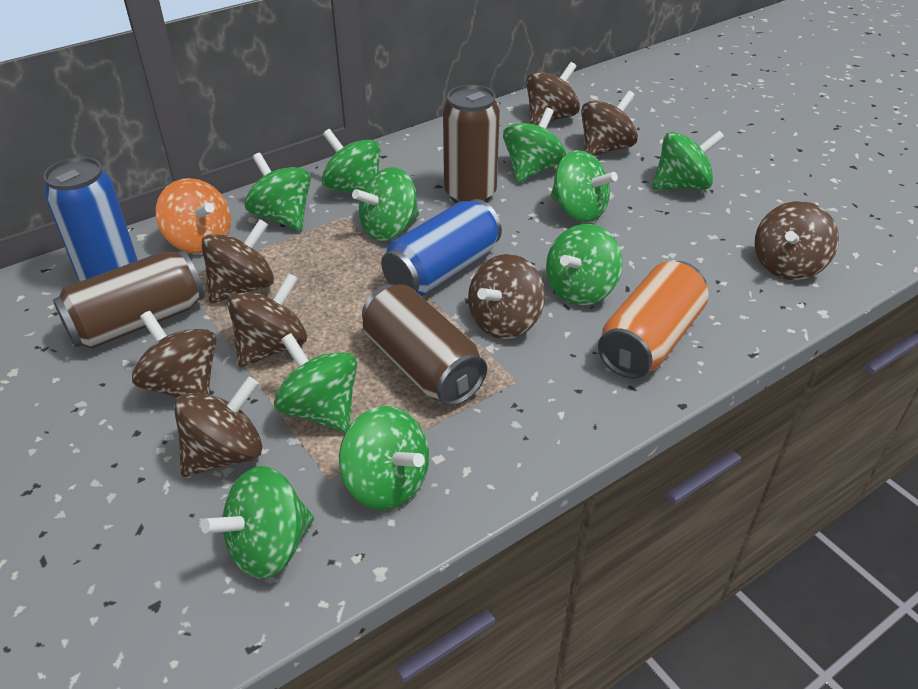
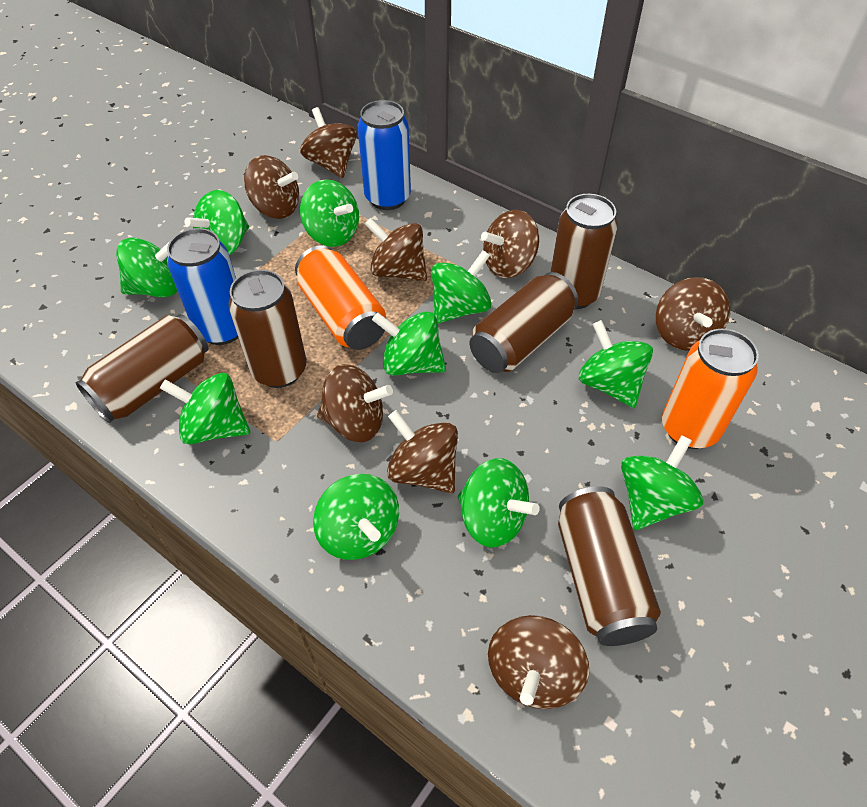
brown can: 3 -> 5
orange can: 1 -> 2
orange spinning top: 1 -> 0

